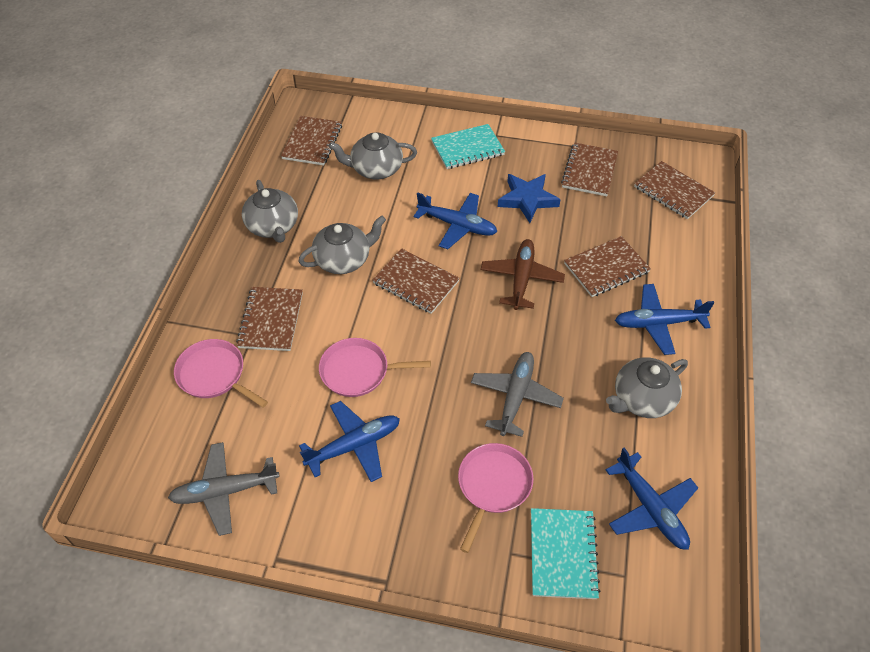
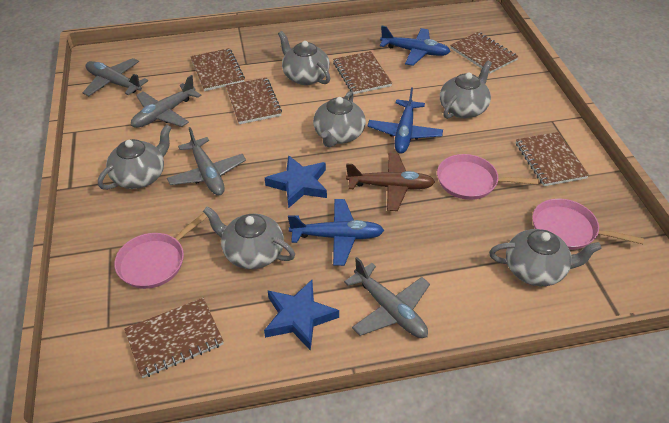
blue plane: 4 -> 3
blue star: 1 -> 2
grey plane: 2 -> 4
grey teapot: 4 -> 6
turquoise notebook: 2 -> 0

